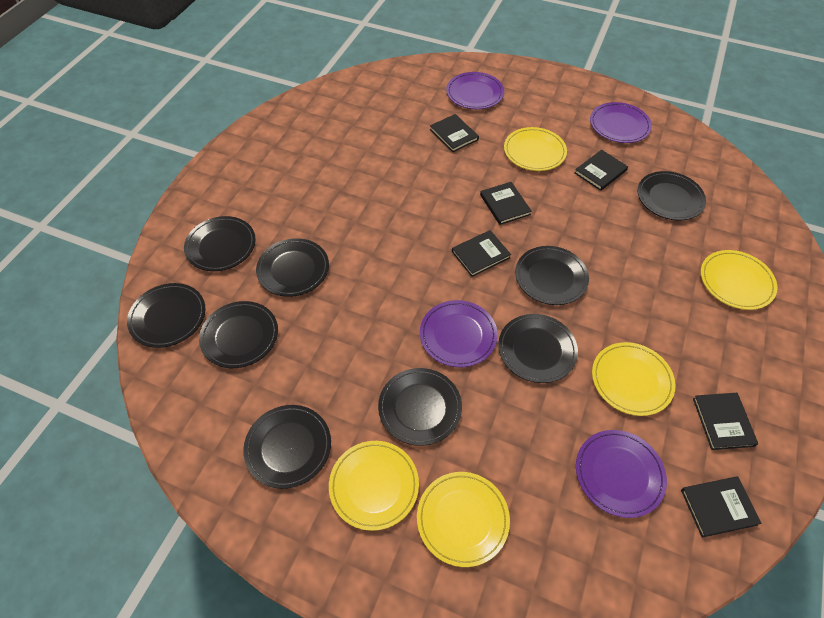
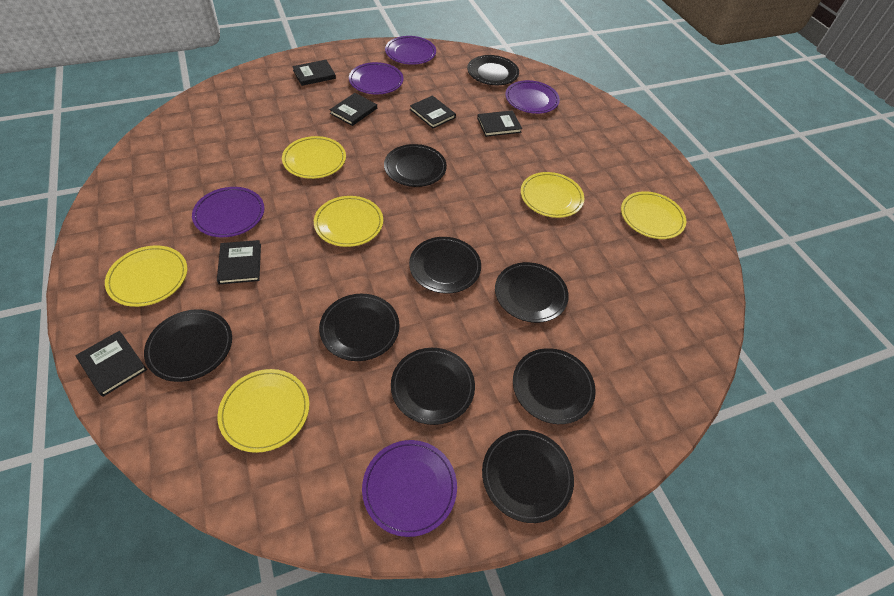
purple plate: 4 -> 5
yellow plate: 5 -> 6

